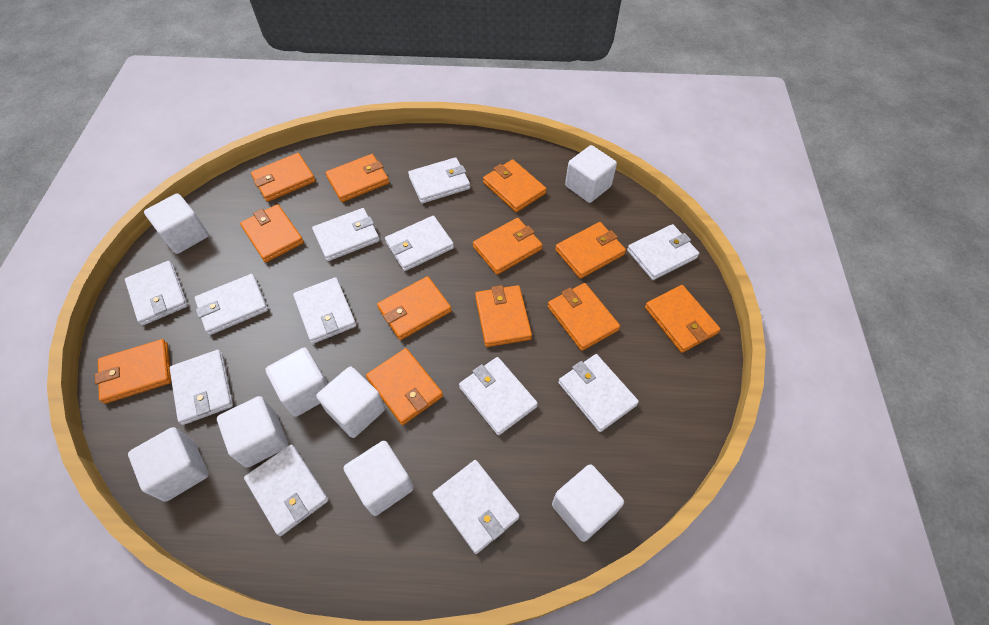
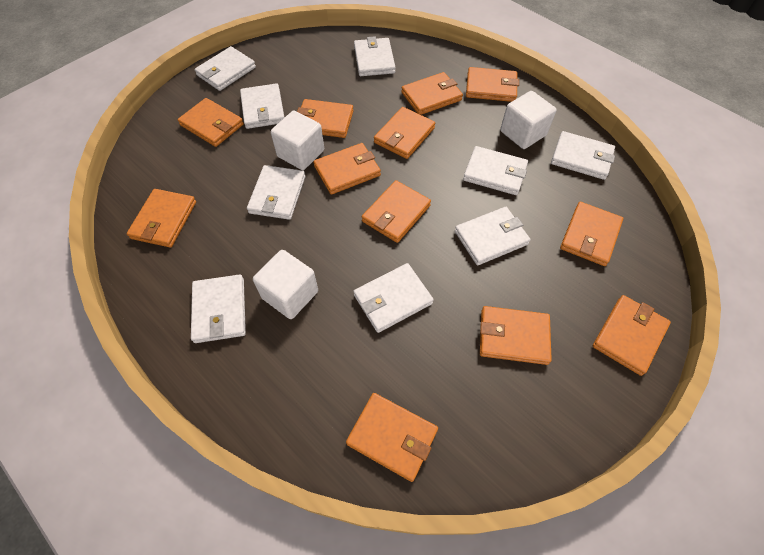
white cube: 8 -> 3
white wallet: 12 -> 9

